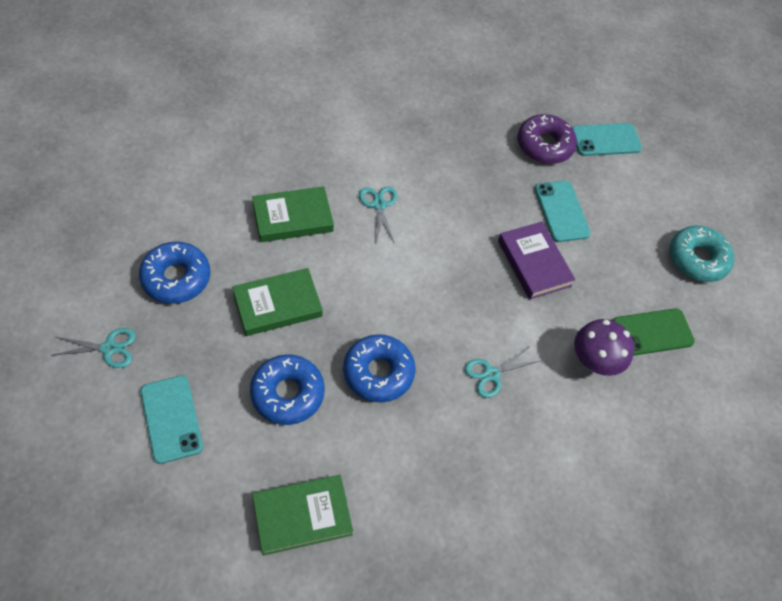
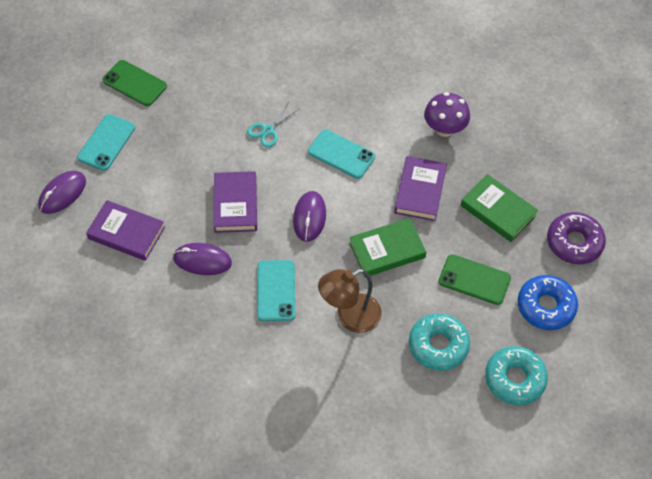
blue donut: 3 -> 1
brown lamp: 0 -> 1
green book: 3 -> 2
green phone: 1 -> 2
purple book: 1 -> 3
purple mouse: 0 -> 3
turquoise donut: 1 -> 2
turquoise scissors: 3 -> 1

